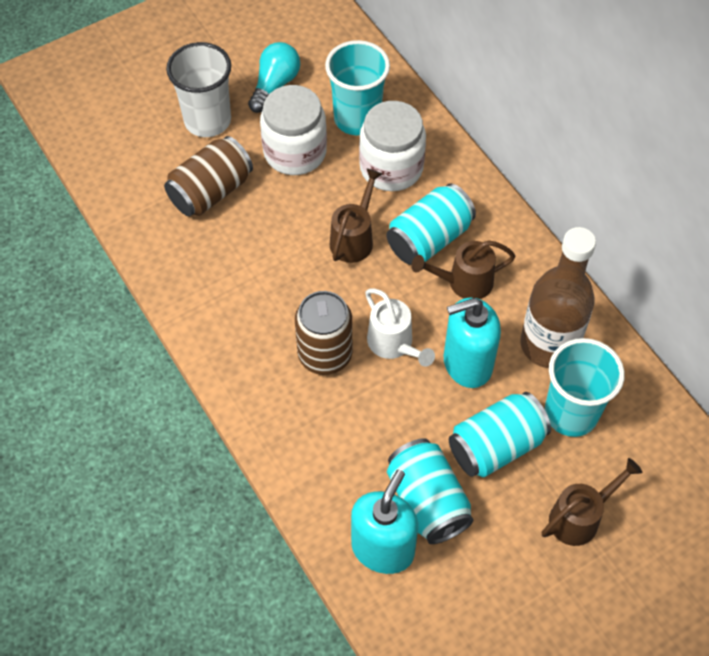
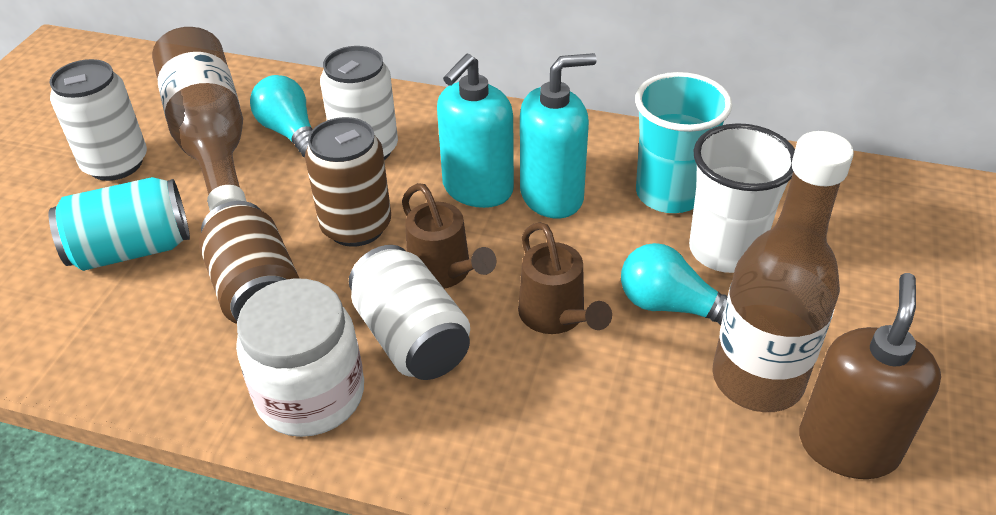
brown bottle: 1 -> 2
brown soap dispenser: 0 -> 1
brown watering can: 3 -> 2
turquoise can: 3 -> 1
turquoise cup: 2 -> 1
turquoise light bulb: 1 -> 2
white can: 0 -> 3
white jar: 2 -> 1
white watering can: 1 -> 0

